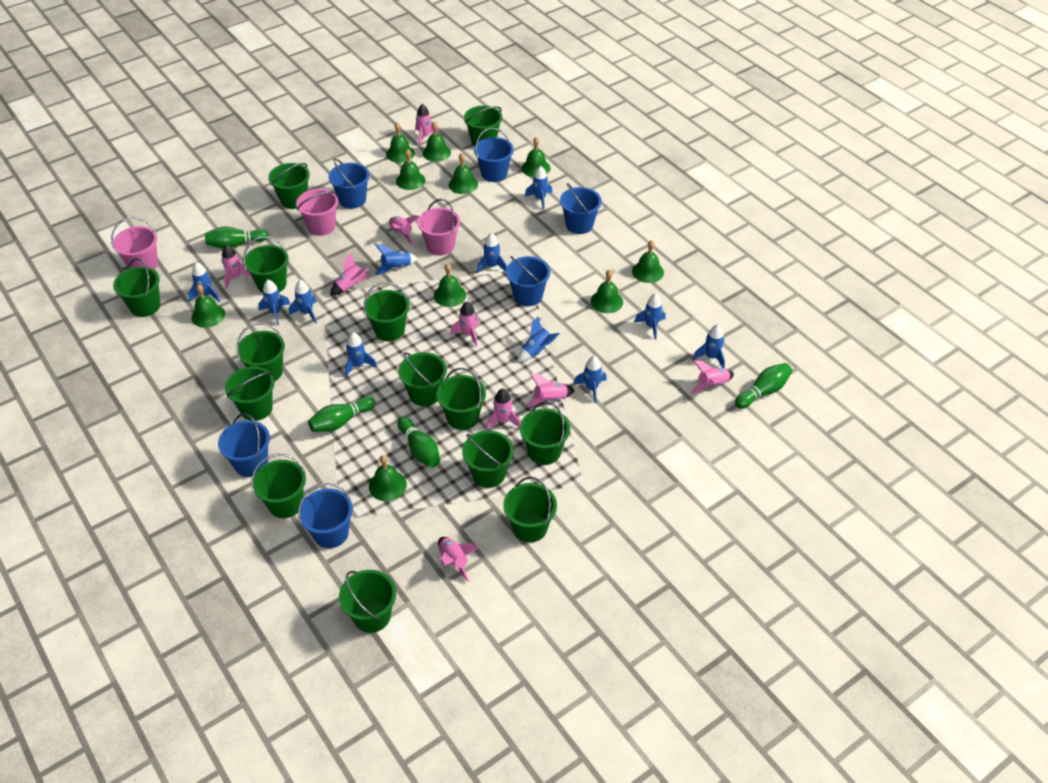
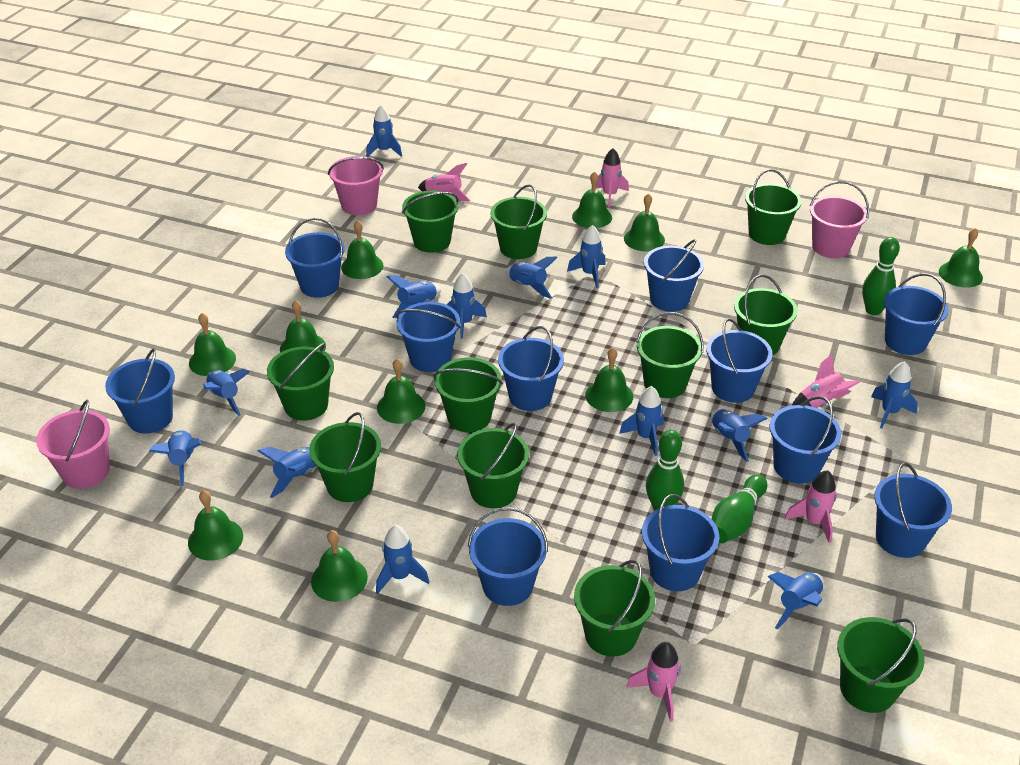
blue bucket: 6 -> 11
blue rocket: 11 -> 13
green bowling pin: 4 -> 3
green bucket: 14 -> 11
pink rocket: 9 -> 5

